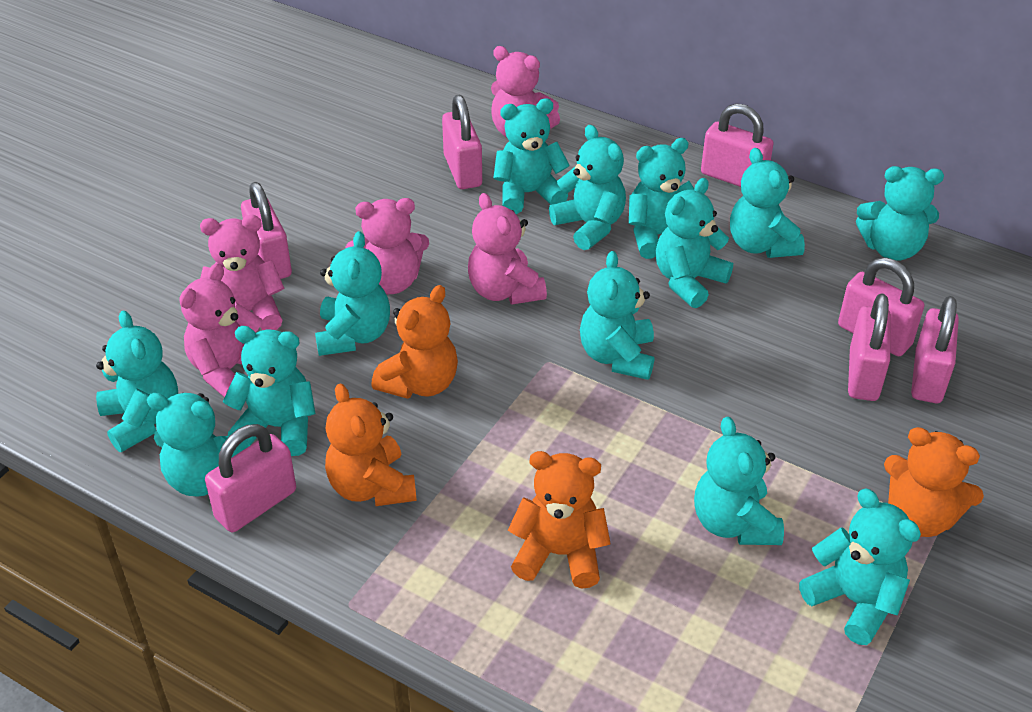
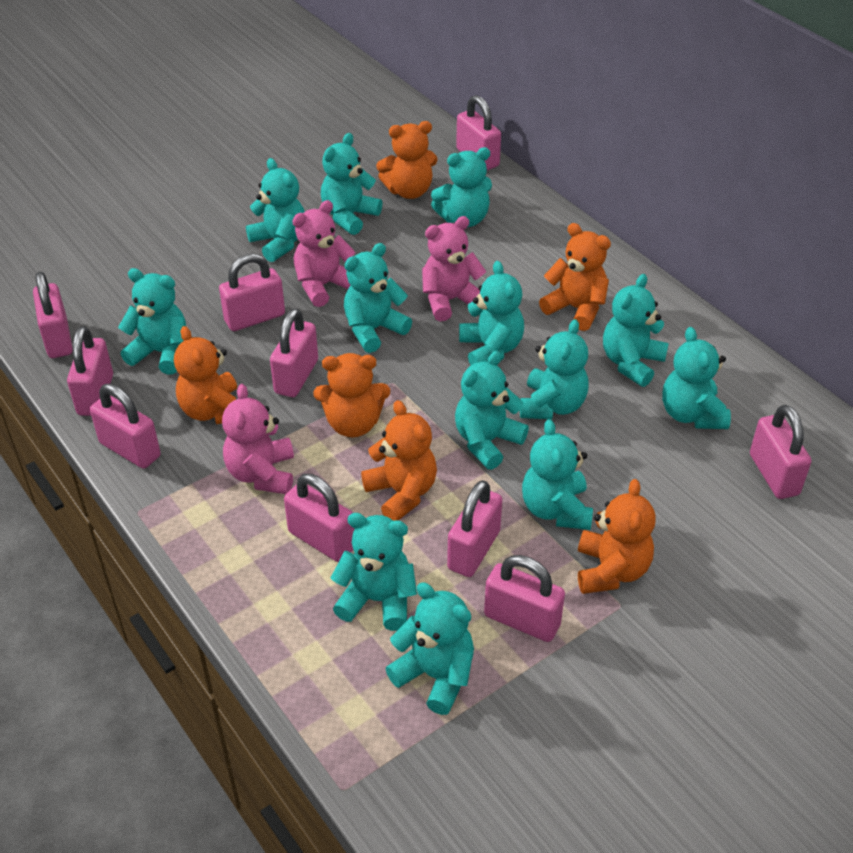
orange teddy bear: 4 -> 6
pink padlock: 7 -> 10
pink teddy bear: 5 -> 3

